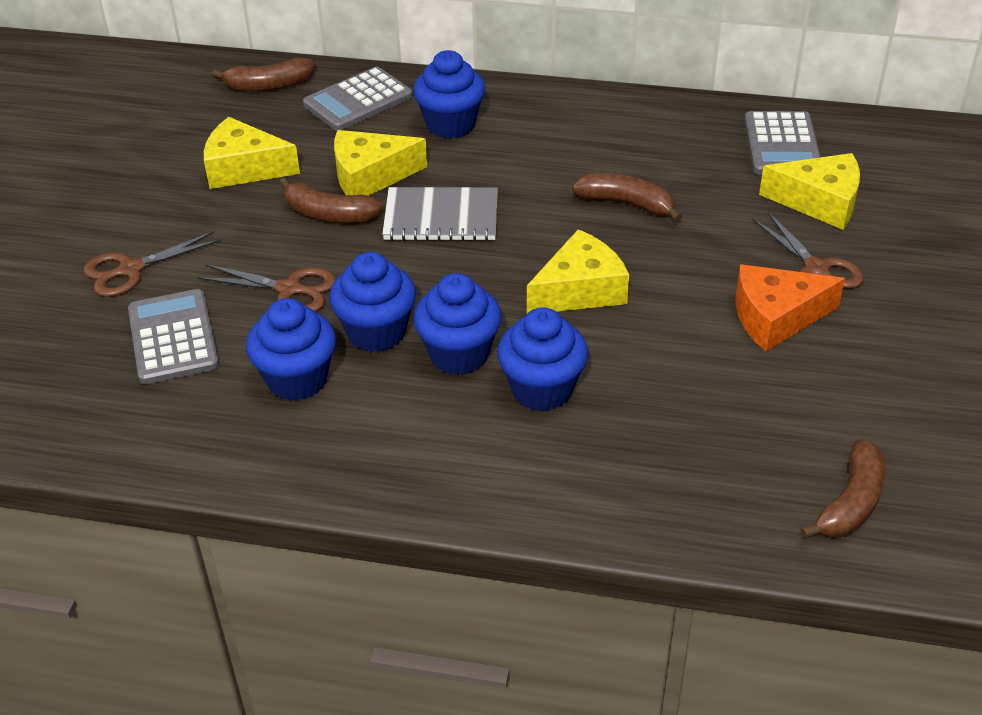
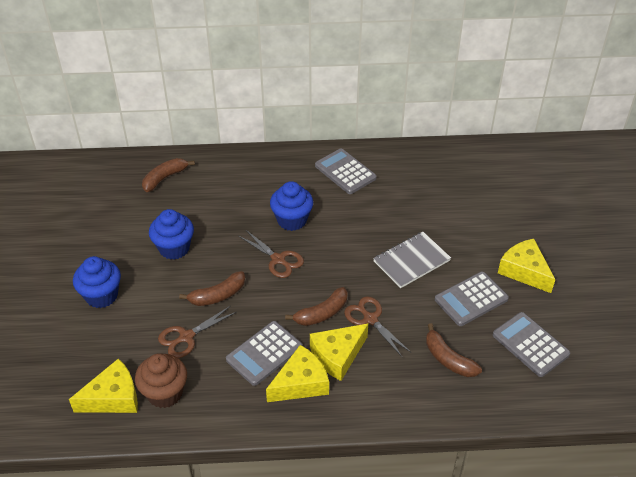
blue cupcake: 5 -> 3
brown cupcake: 0 -> 1
grey calculator: 3 -> 4
orange cheese: 1 -> 0

